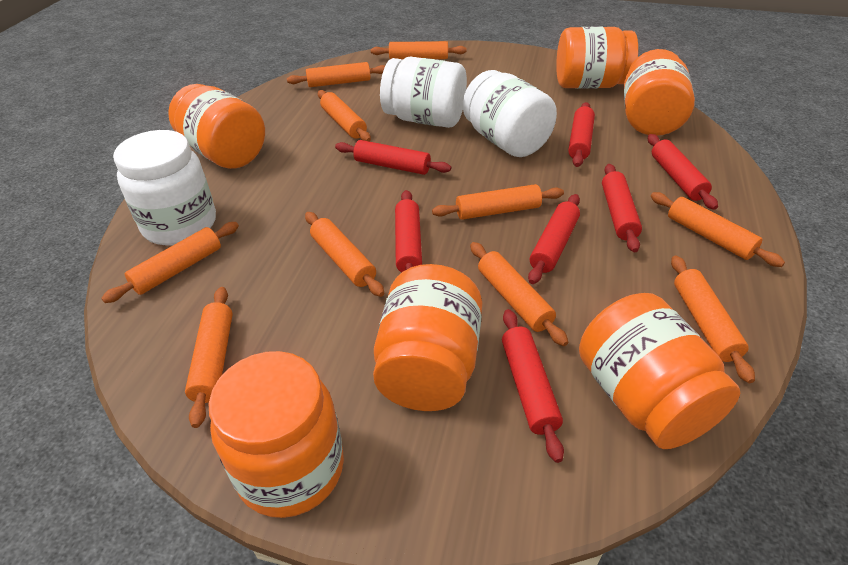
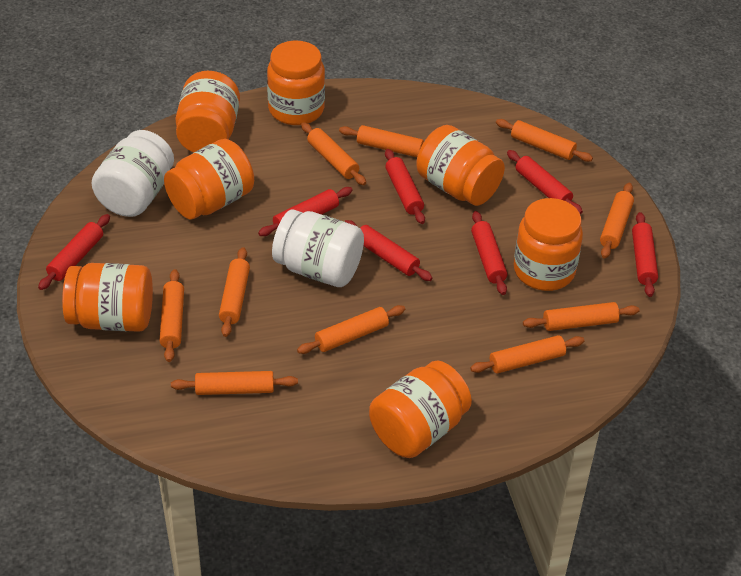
orange jar: 6 -> 7
white jar: 3 -> 2

